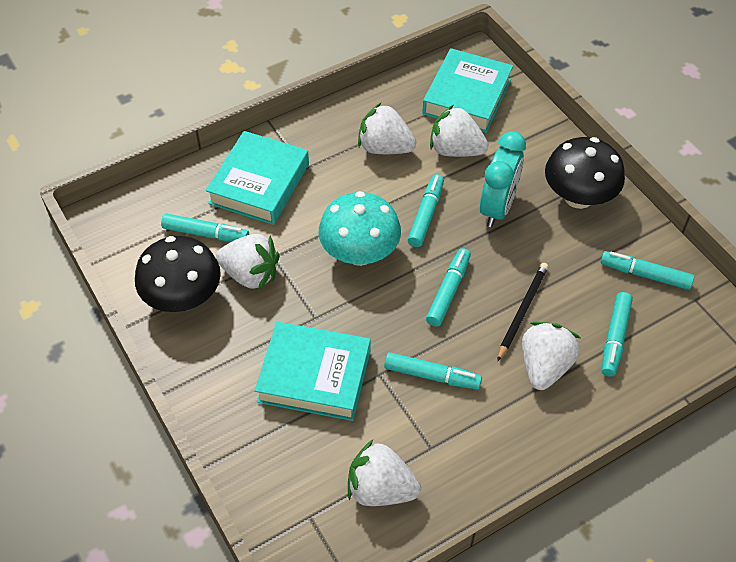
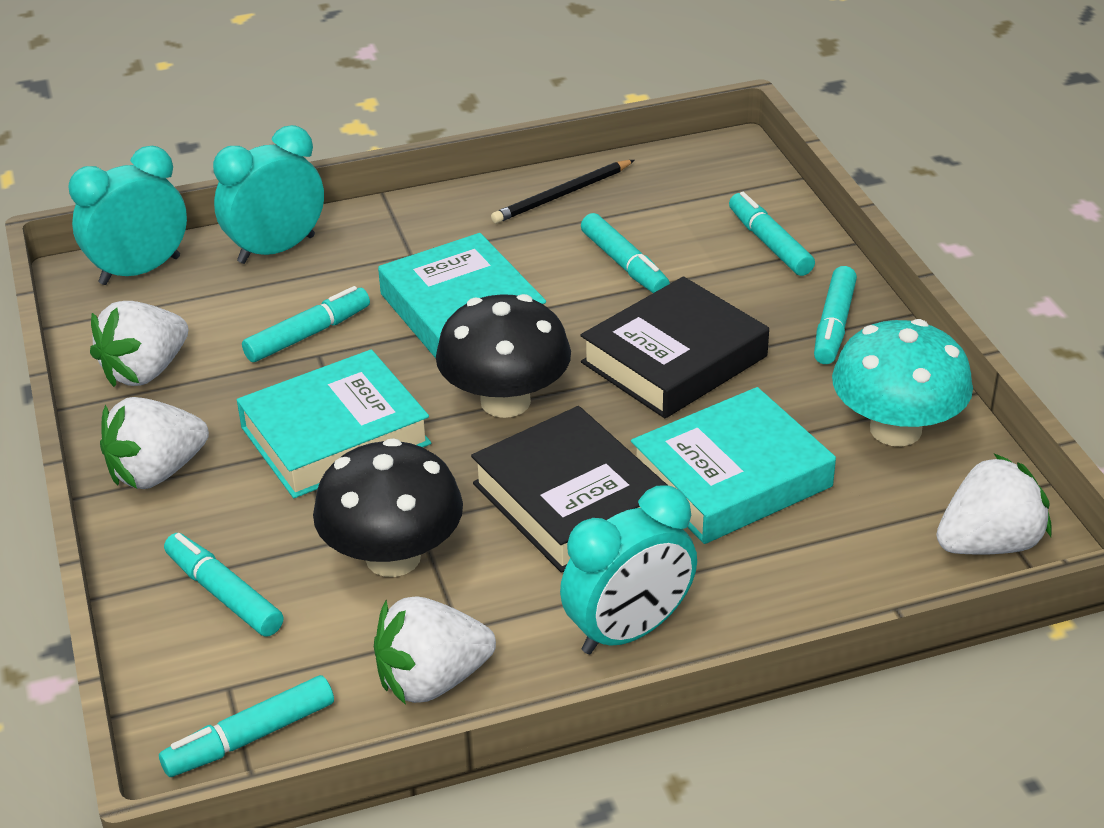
black book: 0 -> 2
turquoise clock: 1 -> 3
white strawberry: 5 -> 4

